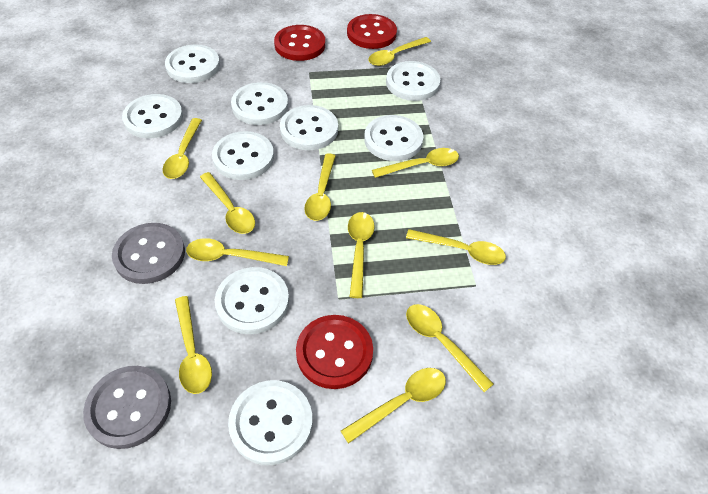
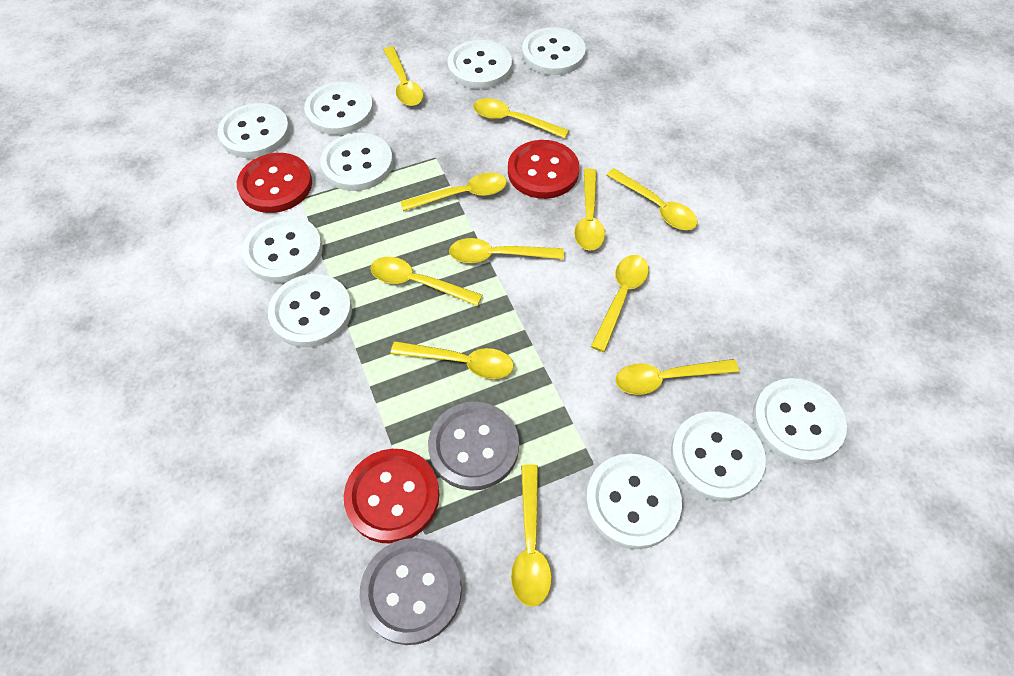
white button: 9 -> 10

